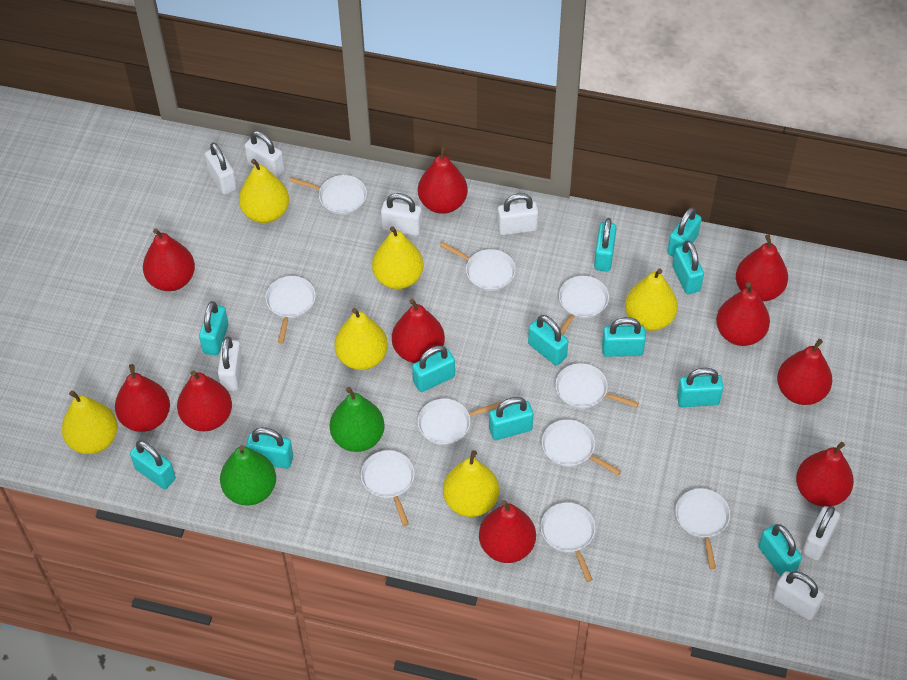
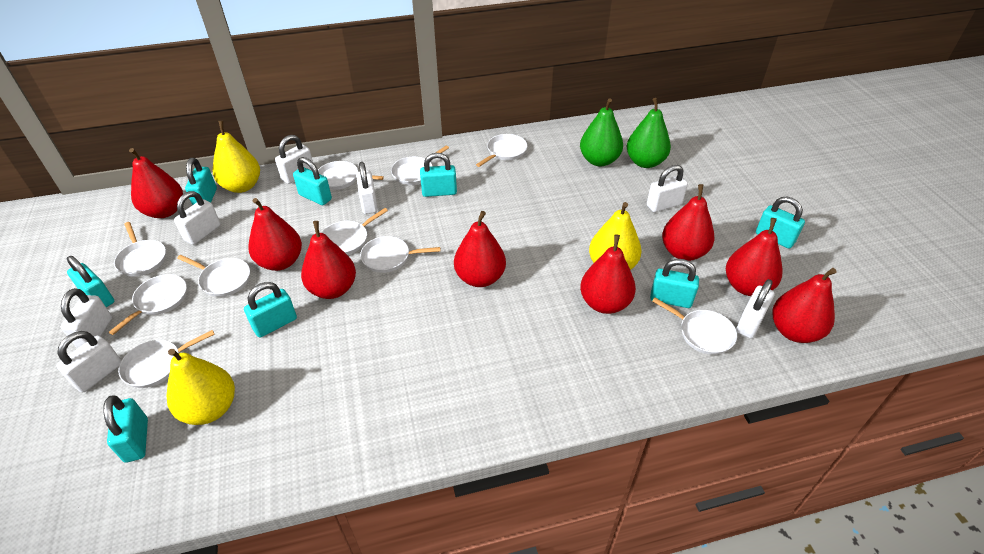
red pear: 10 -> 8
turquoise padlock: 12 -> 8
yellow pear: 6 -> 3

